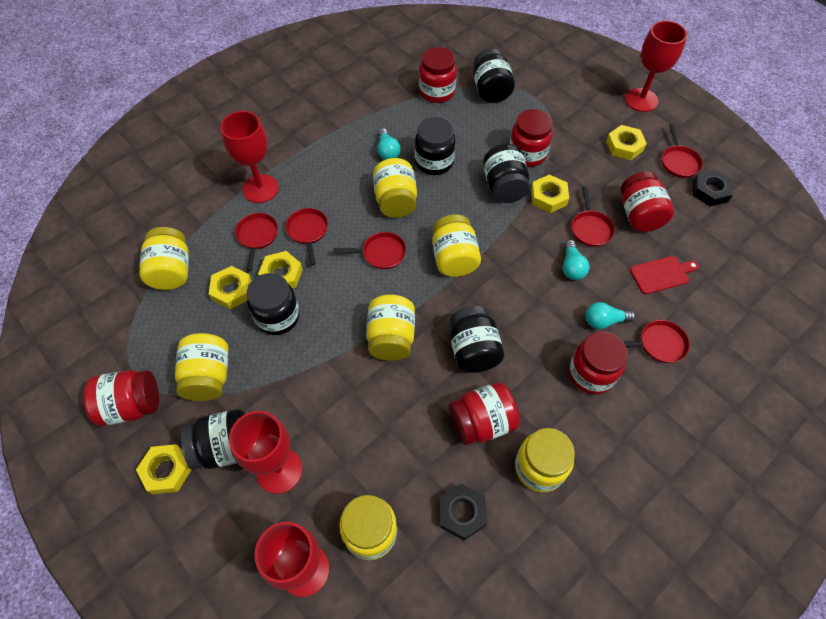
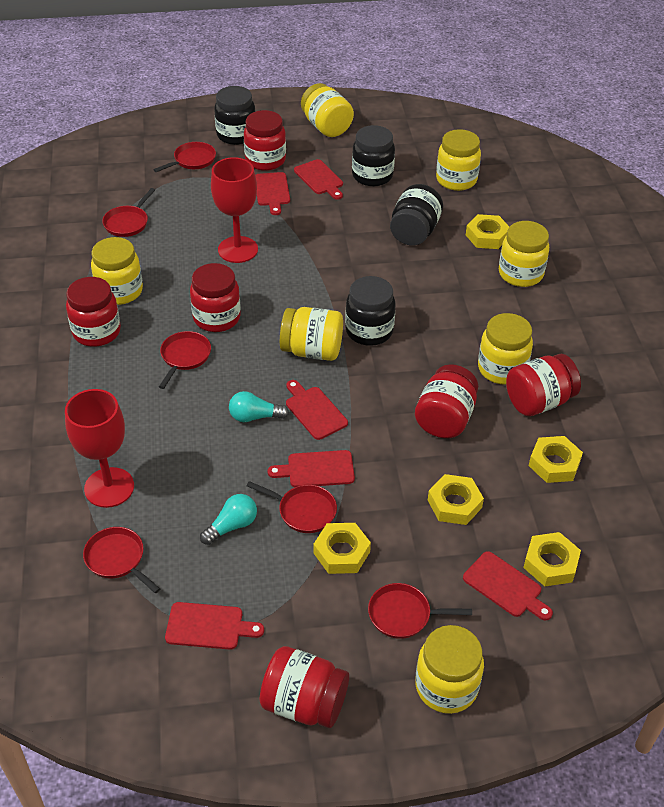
black jar: 6 -> 4
black nut: 2 -> 0
red cutting board: 1 -> 6
red goblet: 4 -> 2
turquoise light bulb: 3 -> 2

